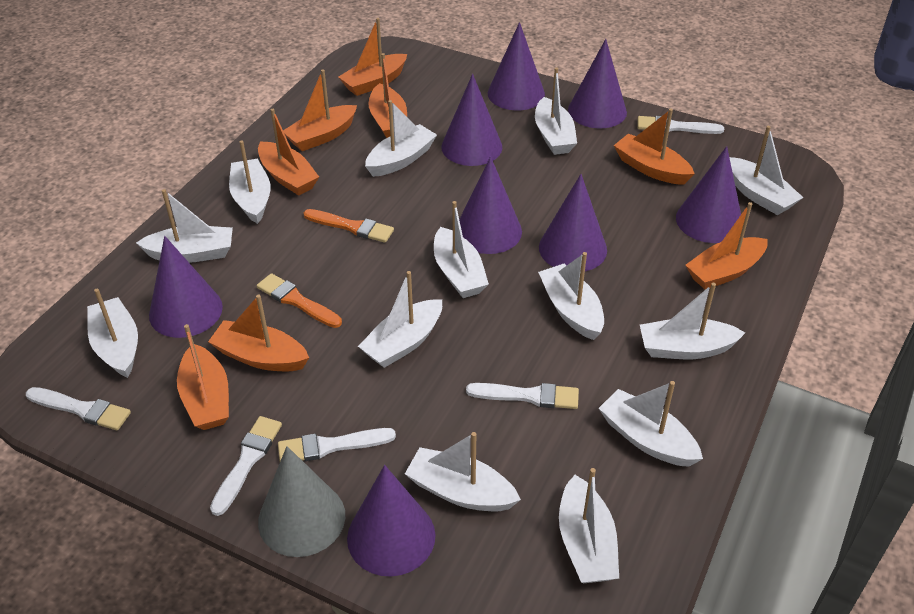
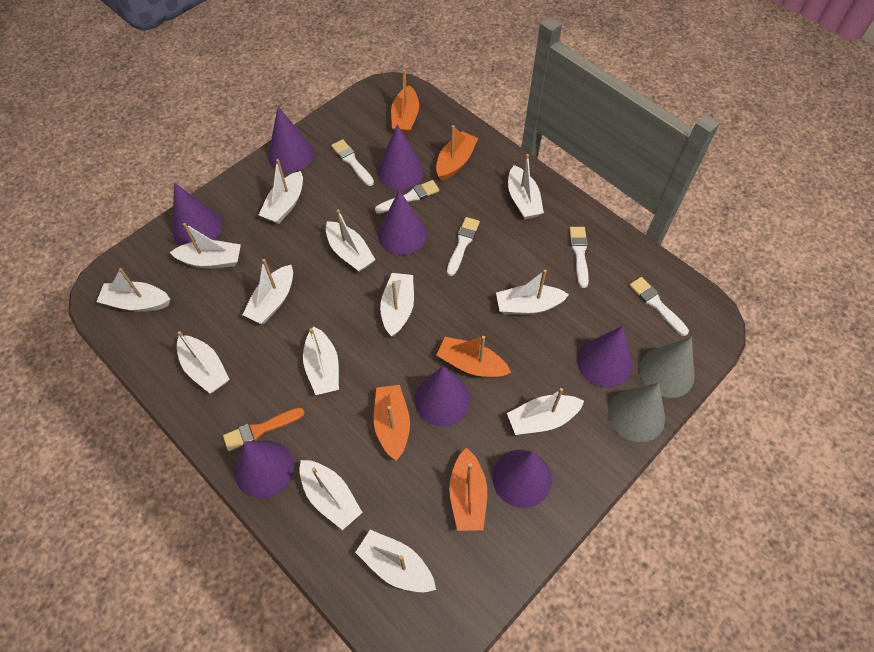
grey cone: 1 -> 2
orange boat: 8 -> 5
orange brush: 2 -> 1

